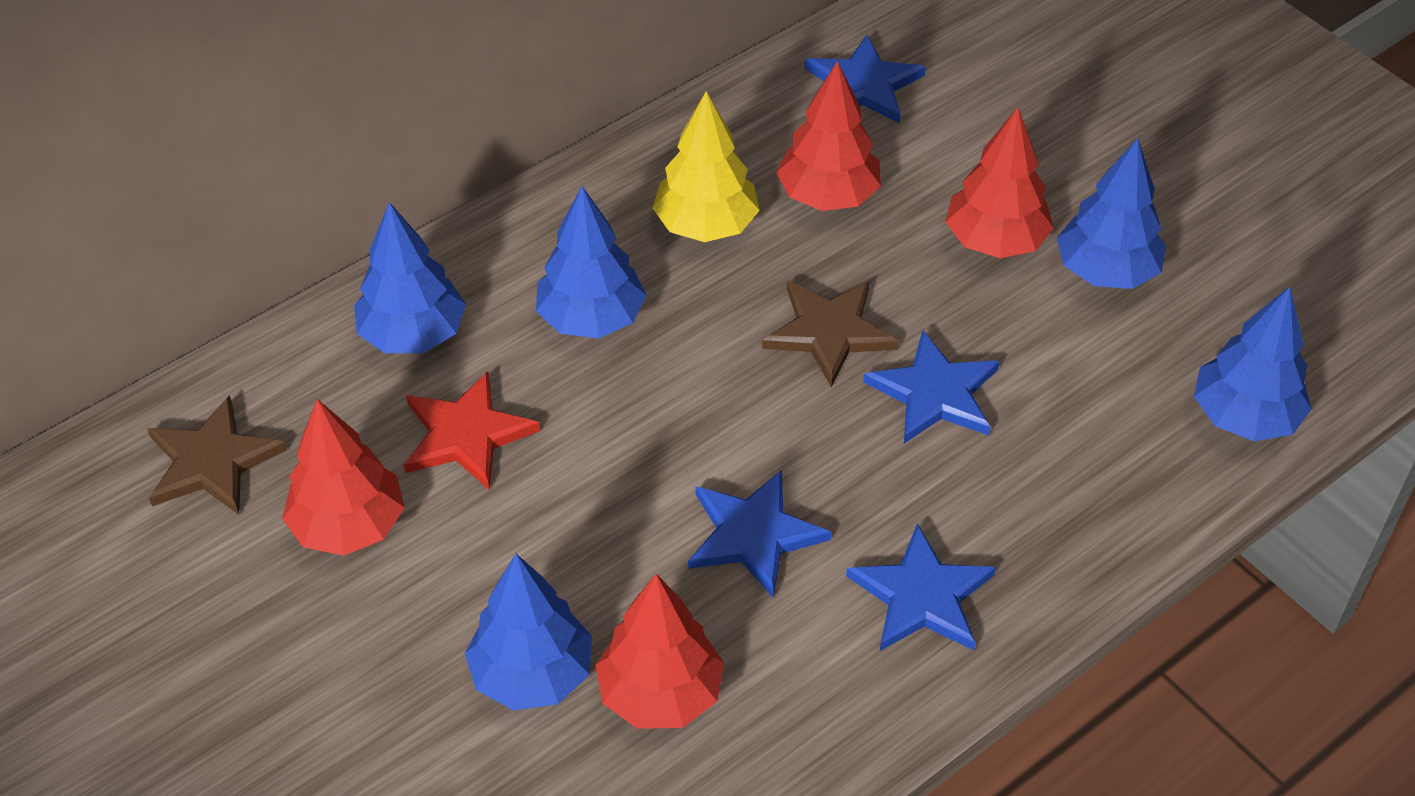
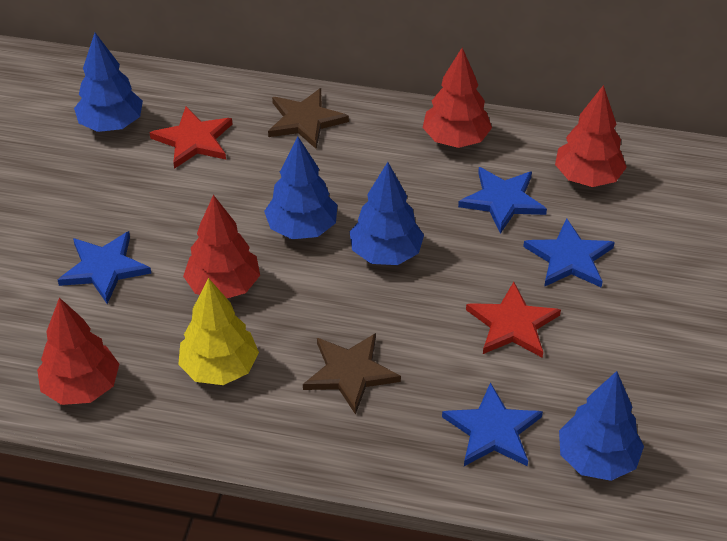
blue tree: 5 -> 4
red star: 1 -> 2

